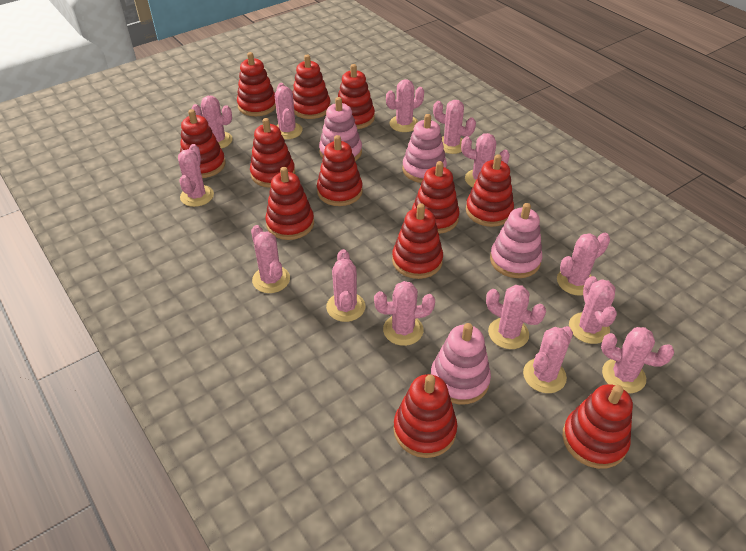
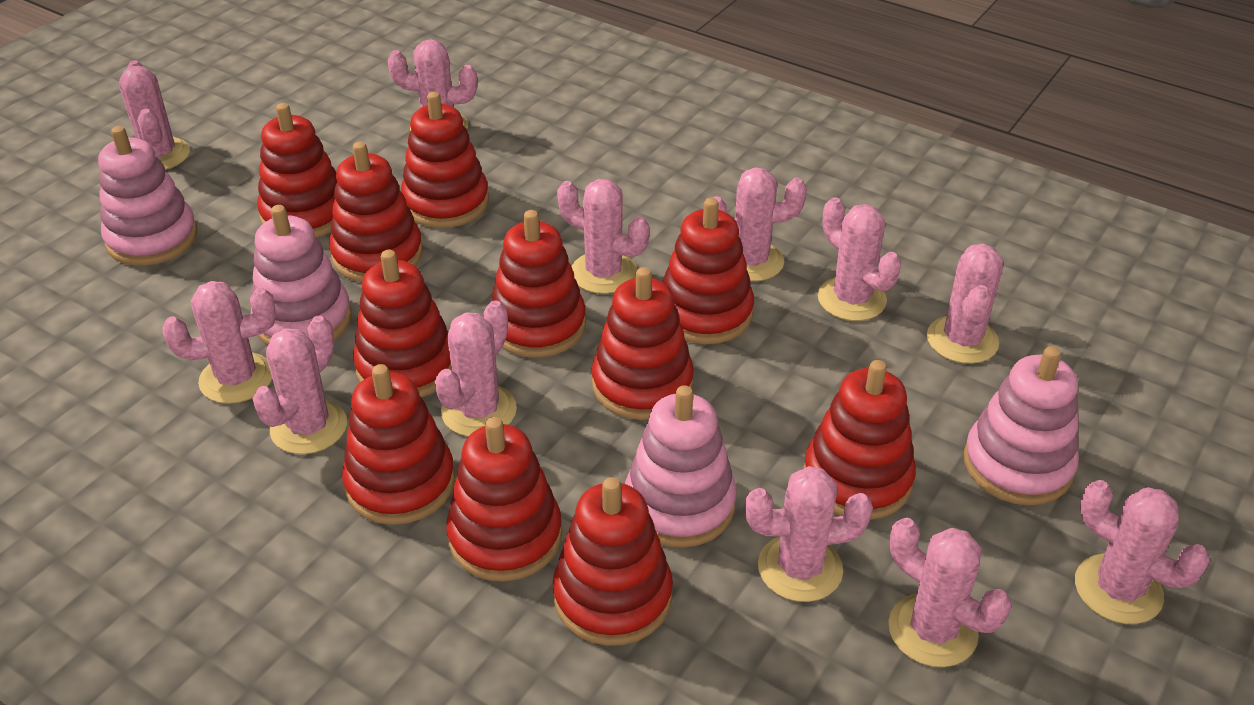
pink cactus: 14 -> 12
red stacking toy: 12 -> 11

